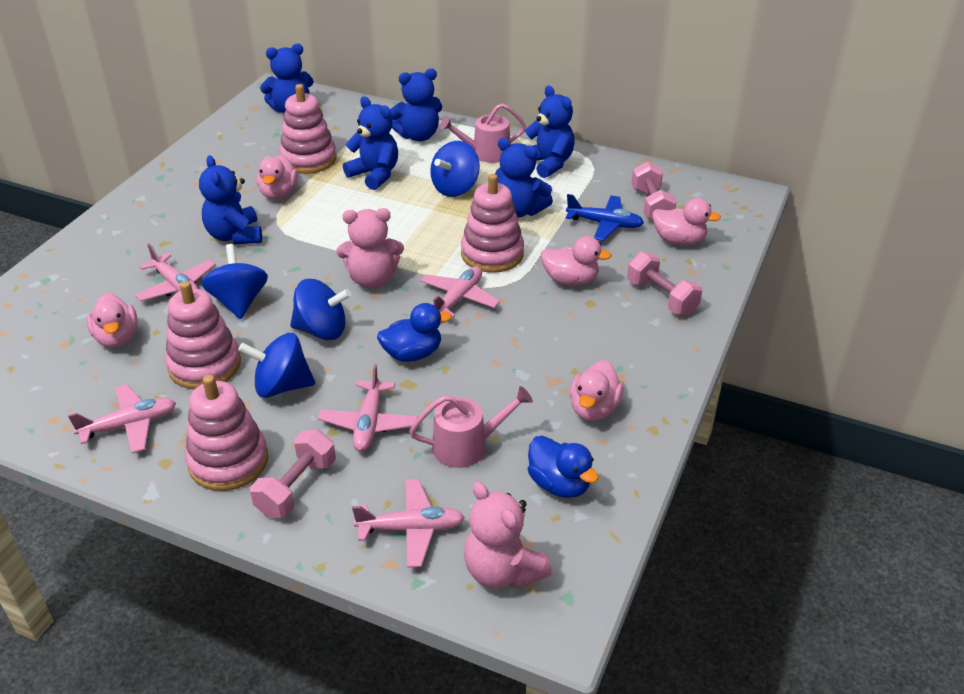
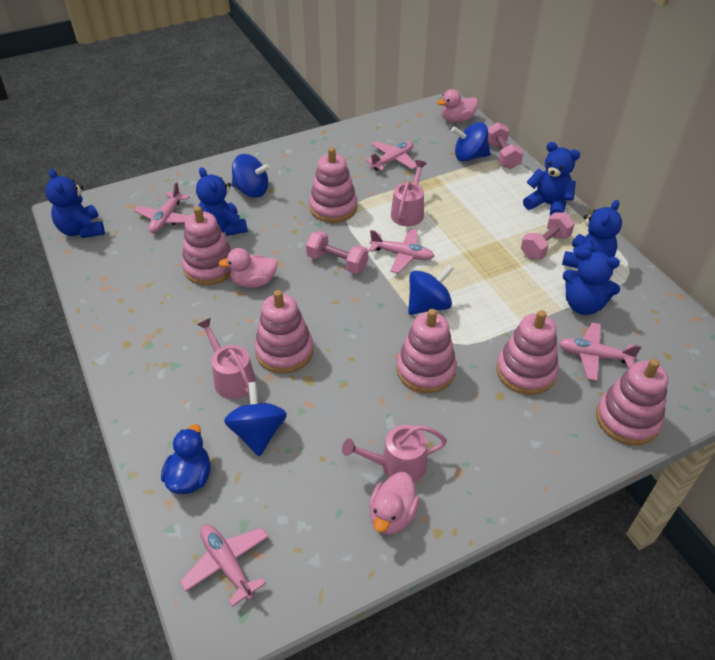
blue duck: 2 -> 1
blue plane: 1 -> 0
blue teddy bear: 6 -> 5
pink duck: 5 -> 3
pink stacking toy: 4 -> 6
pink teddy bear: 2 -> 0
pink watering can: 2 -> 3

